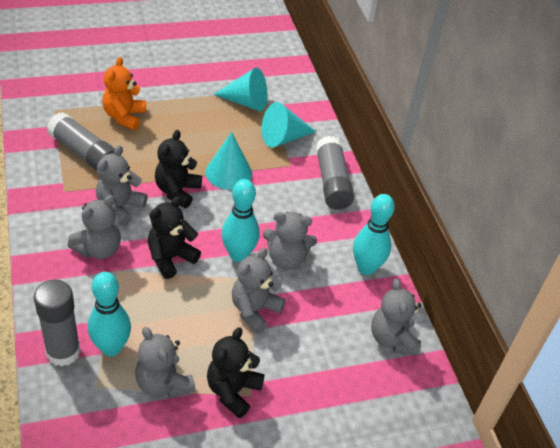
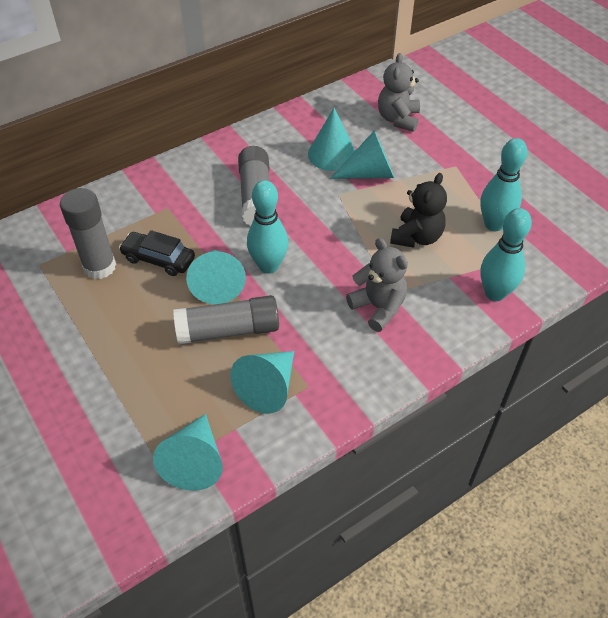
black car: 0 -> 1
black teddy bear: 3 -> 1
grey teddy bear: 6 -> 2
orange teddy bear: 1 -> 0
turquoise cone: 3 -> 5

